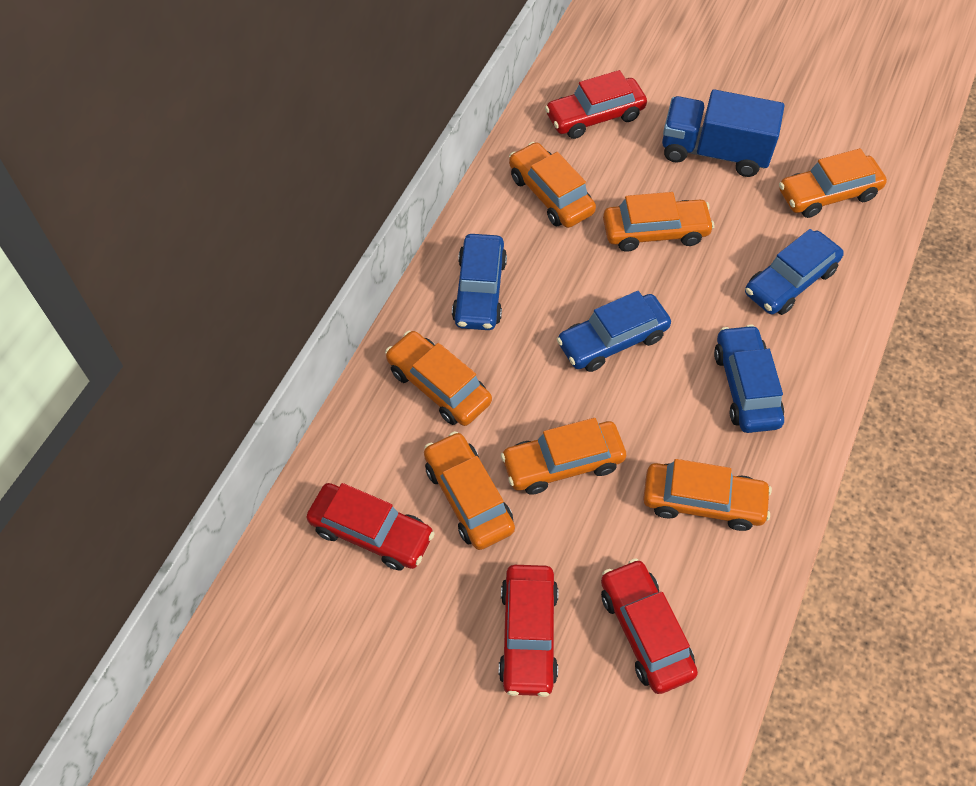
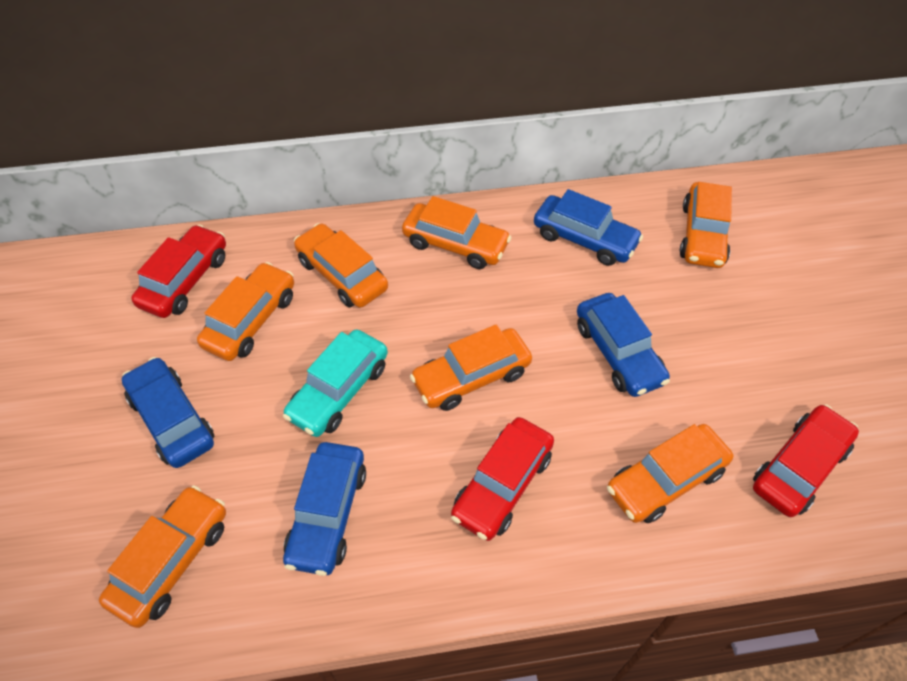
blue truck: 1 -> 0
red car: 4 -> 3
turquoise car: 0 -> 1

